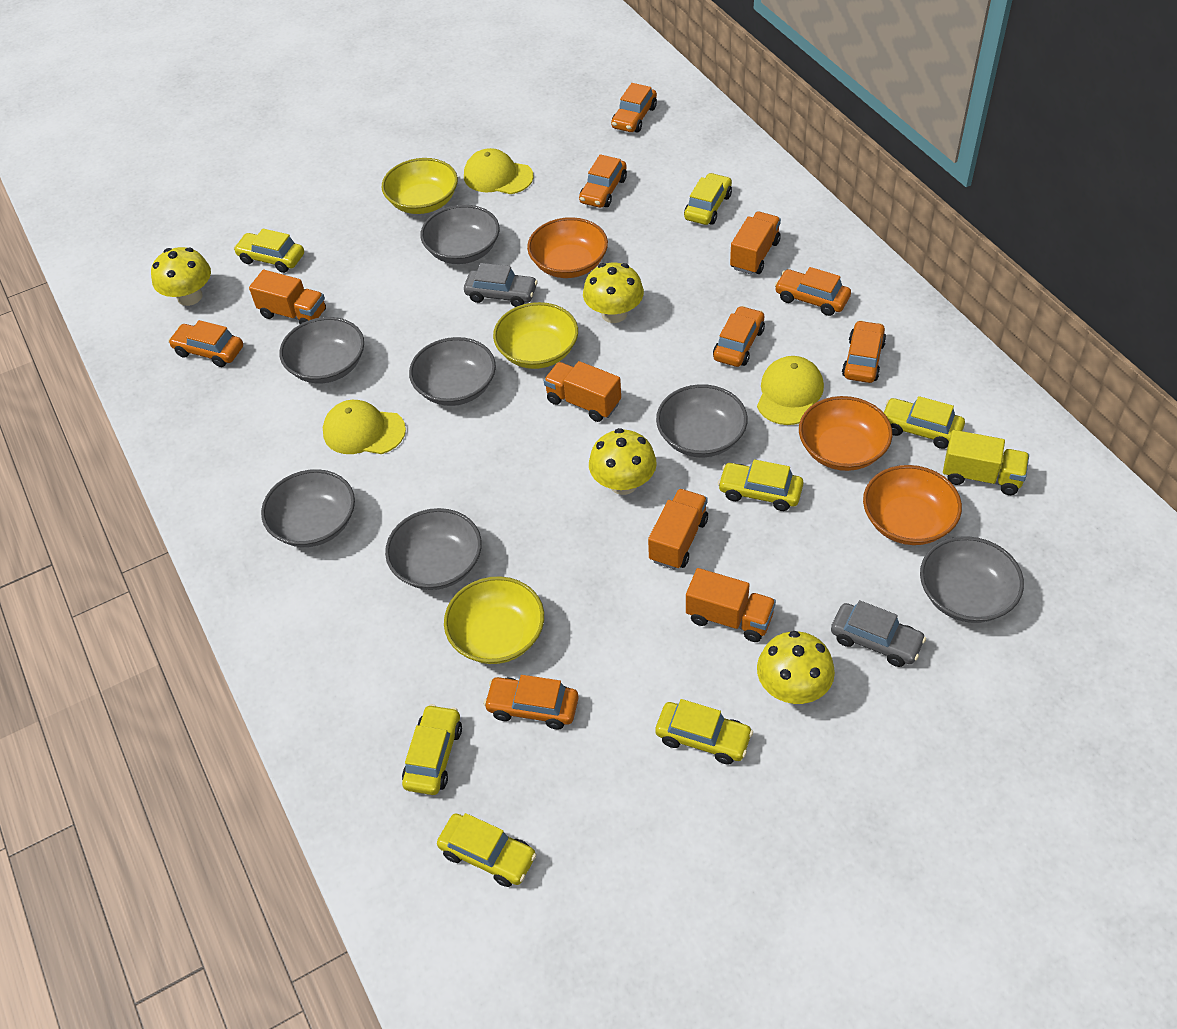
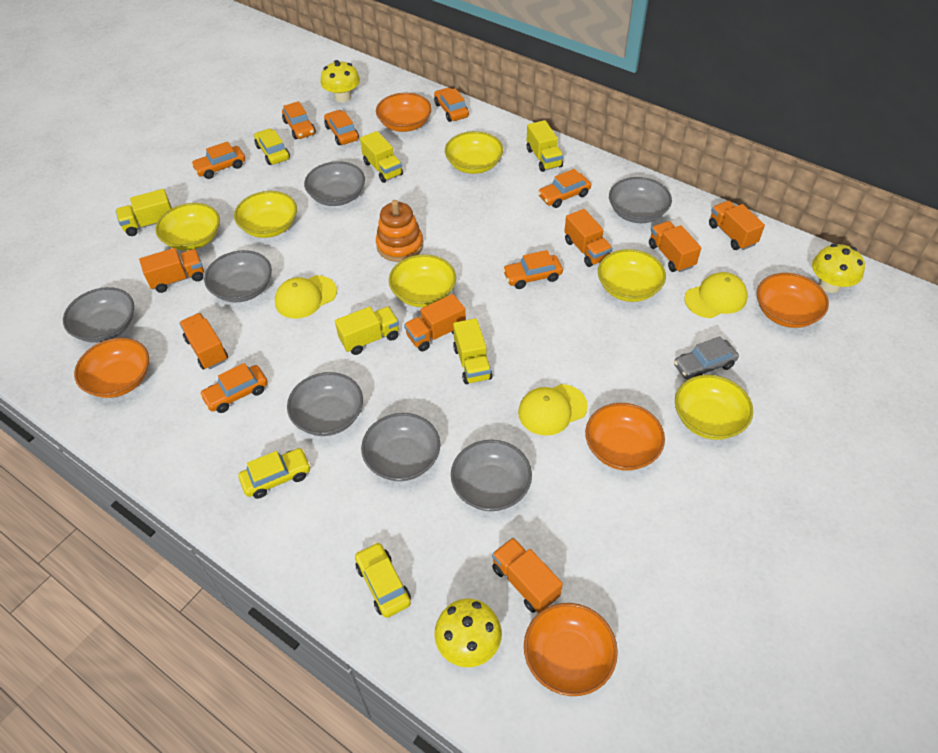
grey car: 2 -> 1
orange bowl: 3 -> 5
orange stacking toy: 0 -> 1
orange truck: 5 -> 7
yellow bowl: 3 -> 6
yellow car: 7 -> 3
yellow mushroom: 4 -> 3
yellow truck: 1 -> 5

